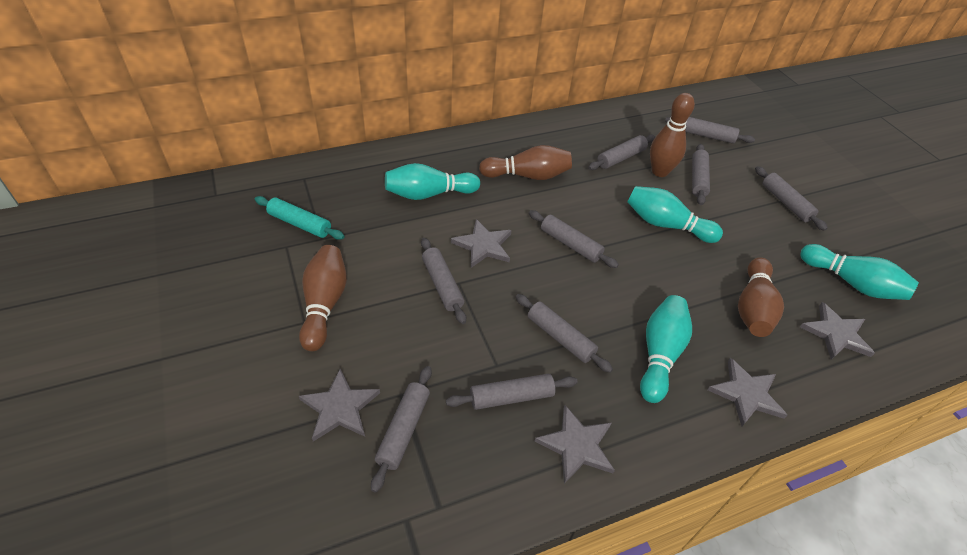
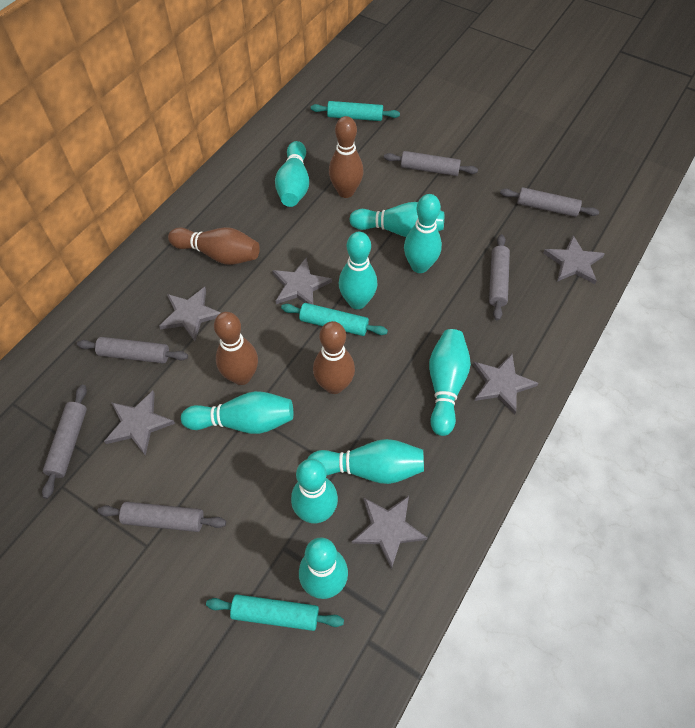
grey rolling pin: 9 -> 6
grey star: 5 -> 6
turquoise bowling pin: 4 -> 9
turquoise rolling pin: 1 -> 3

